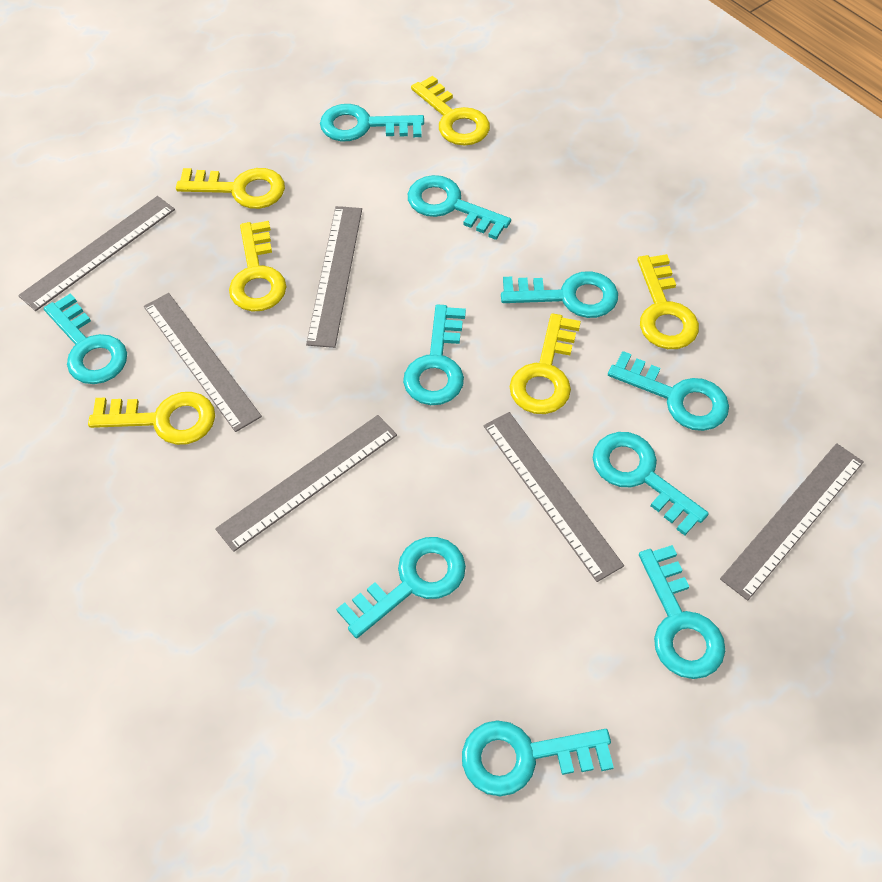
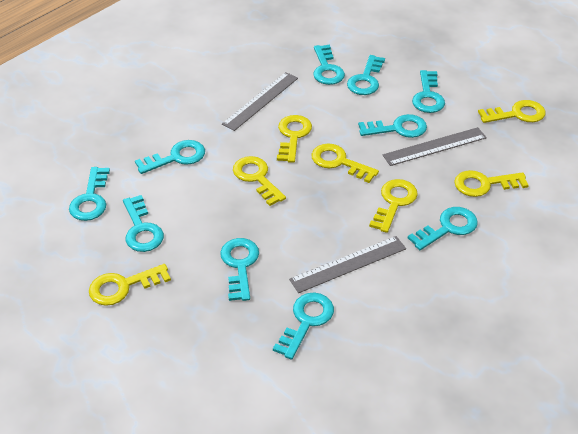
grey ruler: 6 -> 3
yellow key: 6 -> 7

